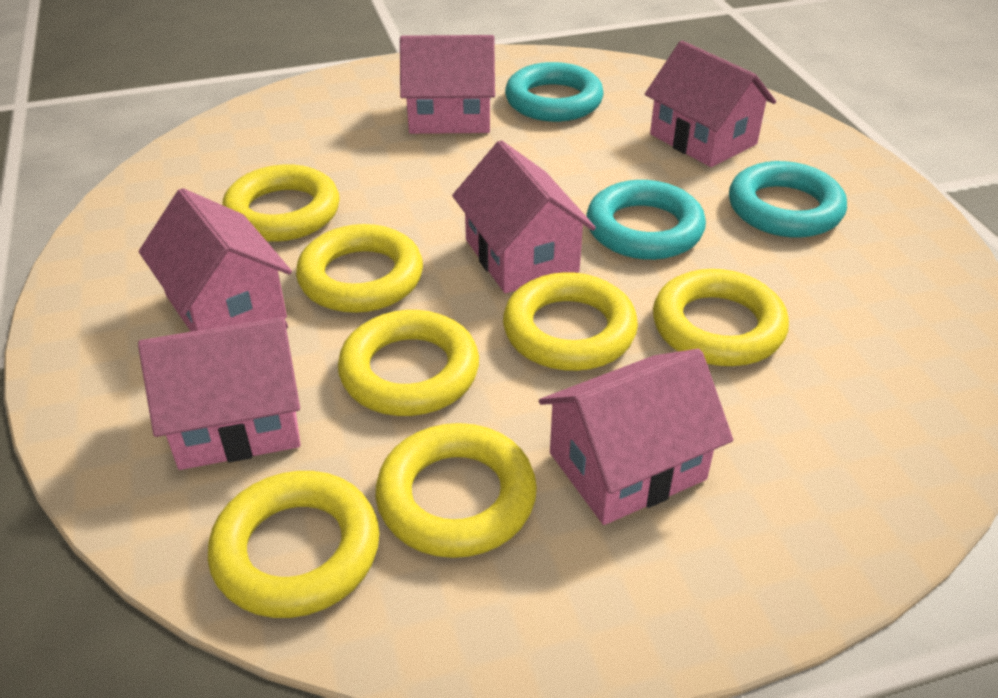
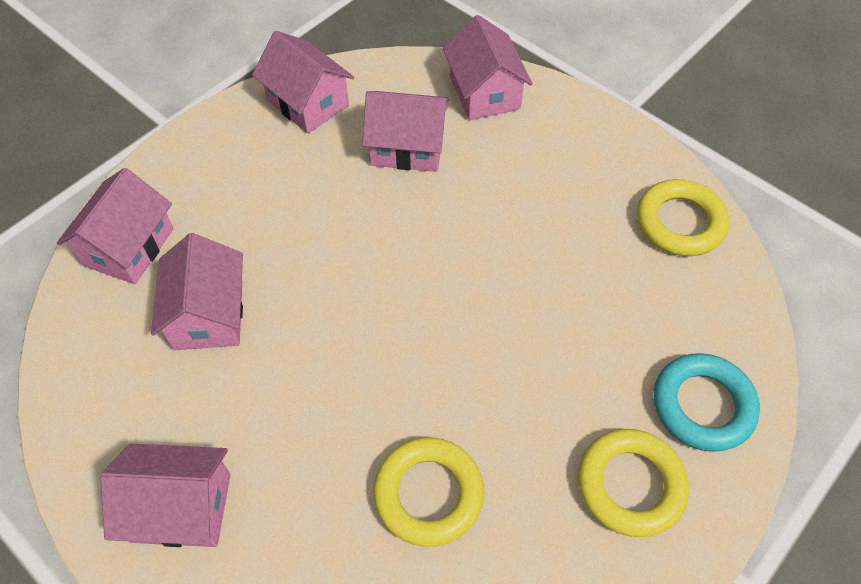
turquoise ring: 3 -> 1
yellow ring: 7 -> 3

